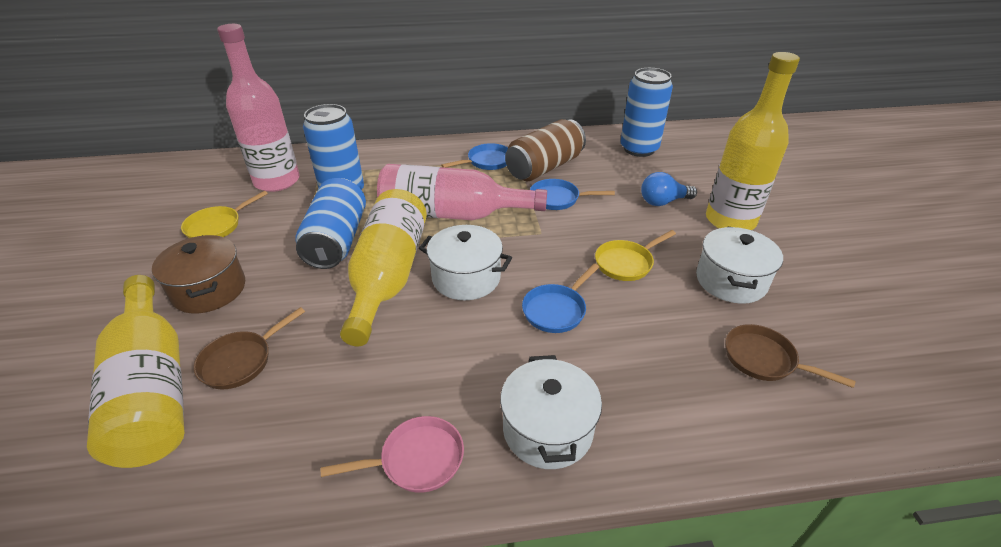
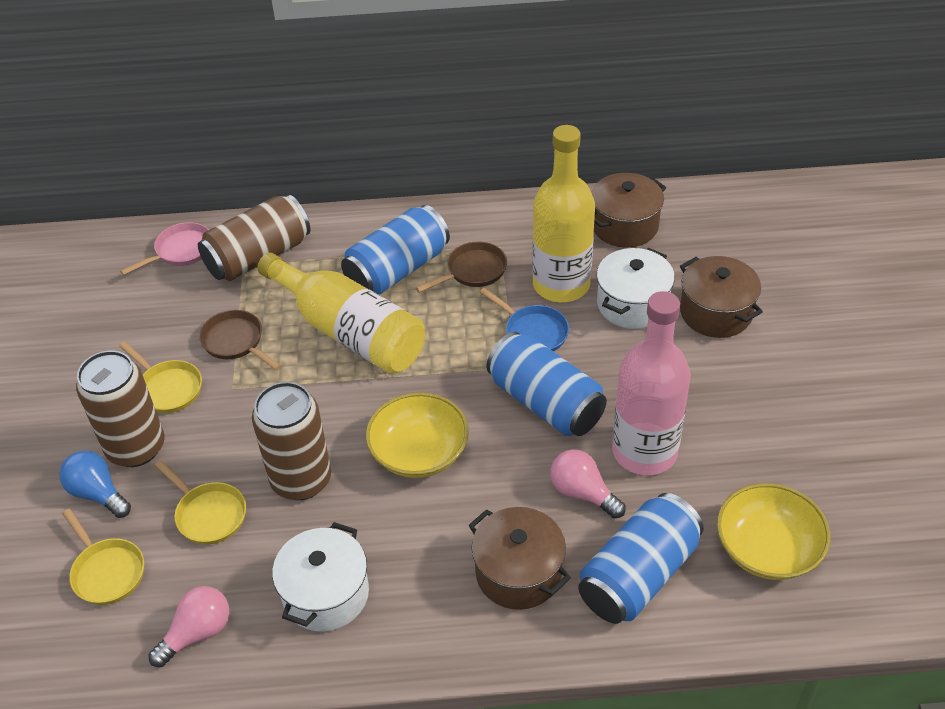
blue pan: 3 -> 1
brown can: 1 -> 3
brown pot: 1 -> 3
pink bottle: 2 -> 1
pink light bulb: 0 -> 2
white pot: 3 -> 2
yellow bottle: 3 -> 2
yellow bowl: 0 -> 2
yellow pan: 2 -> 3

